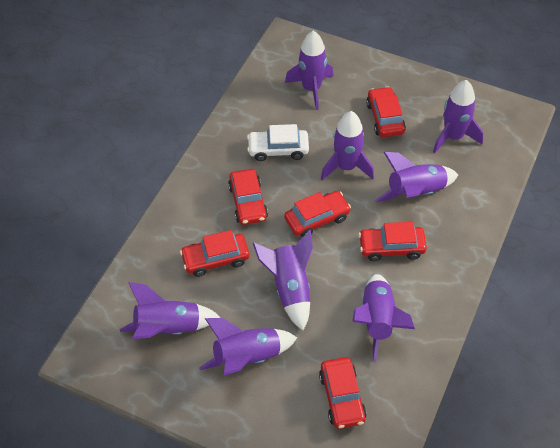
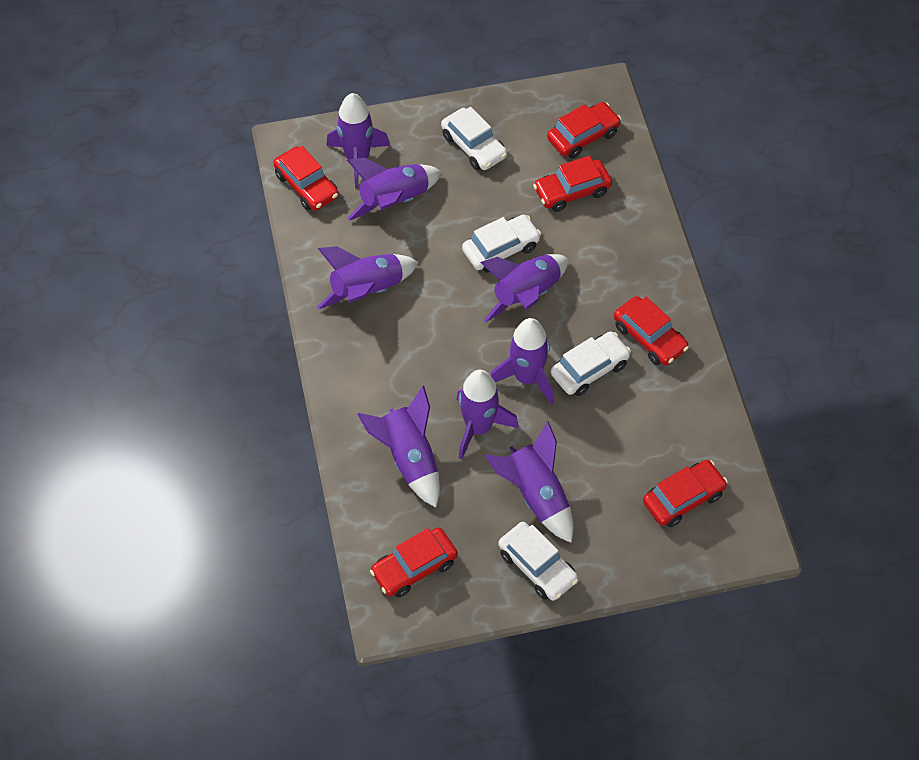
white car: 1 -> 4

